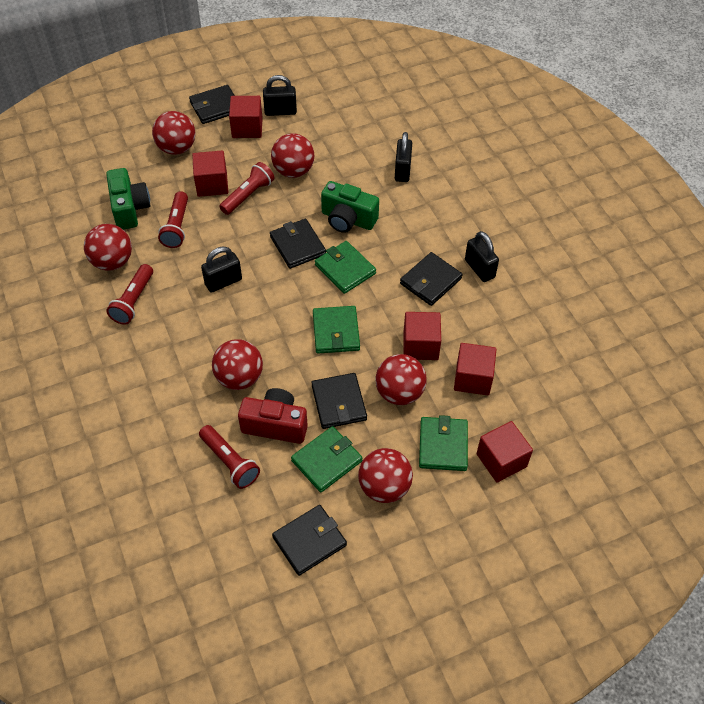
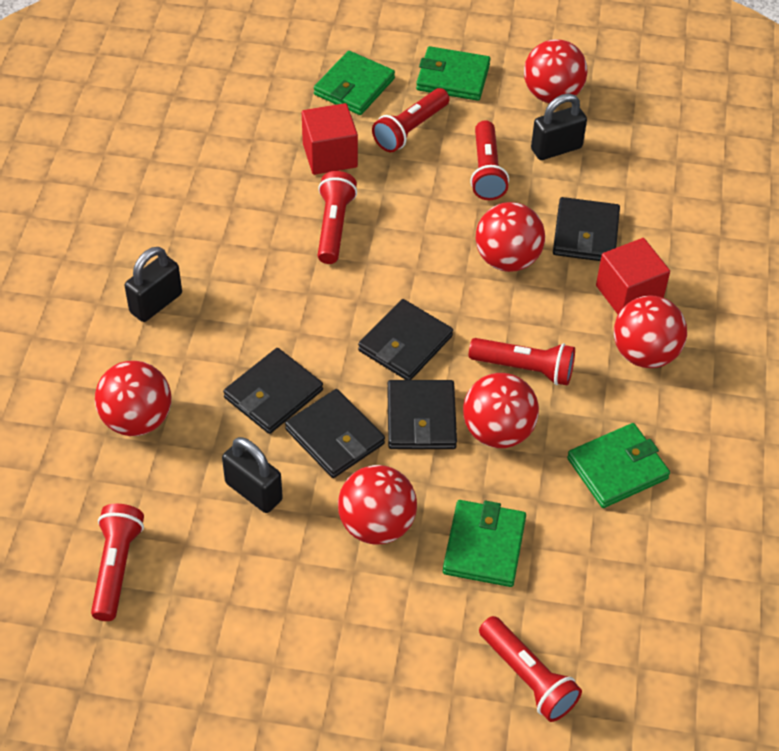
black padlock: 4 -> 3
green camera: 2 -> 0
red camera: 1 -> 0
red cube: 5 -> 2
red flashlight: 4 -> 6

